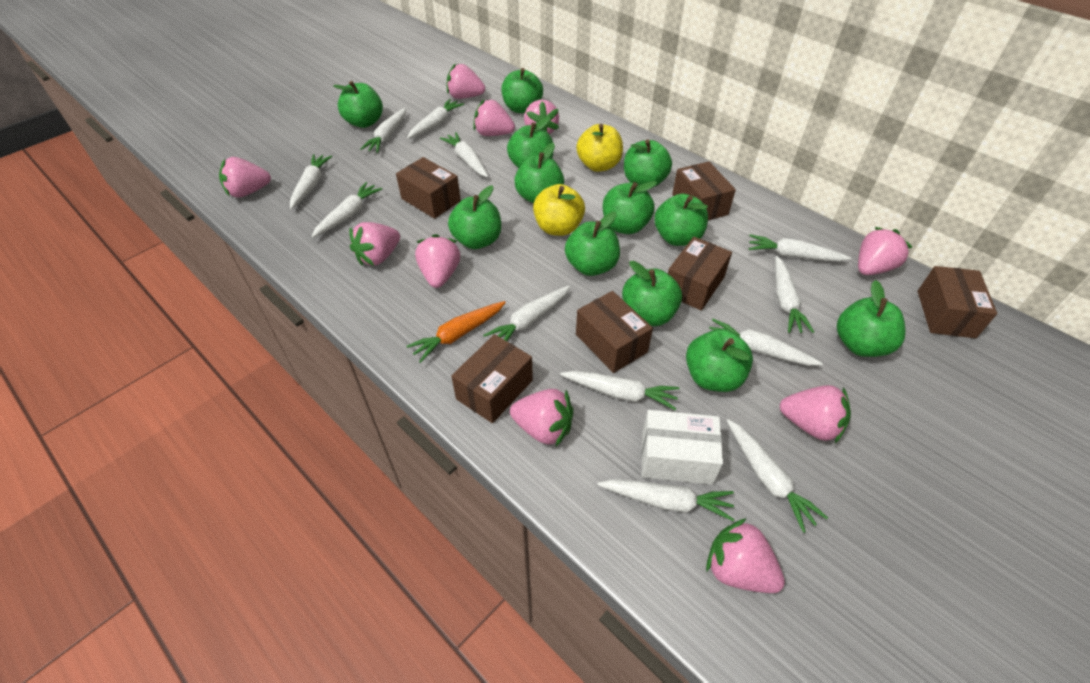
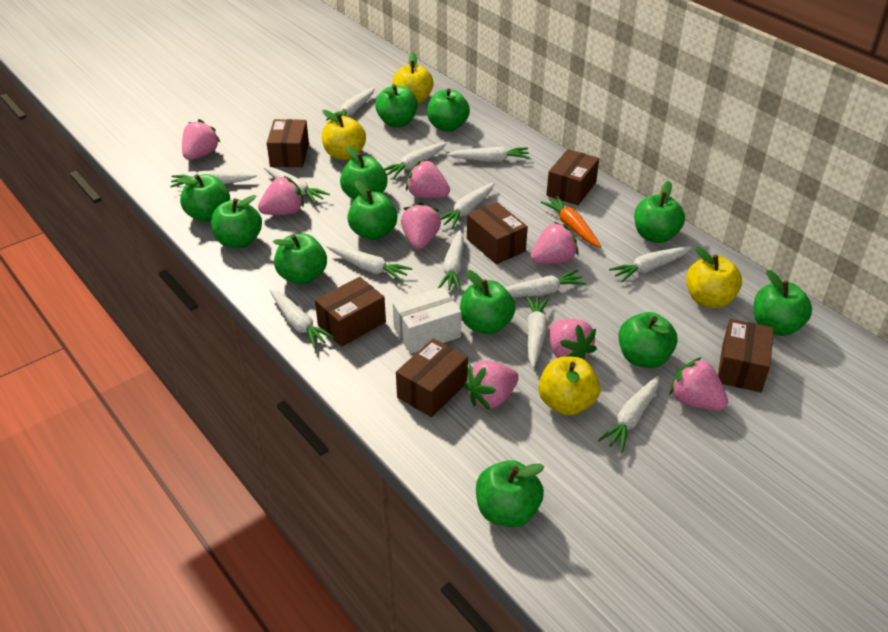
pink strawberry: 10 -> 8
white carrot: 12 -> 13
yellow apple: 2 -> 4

